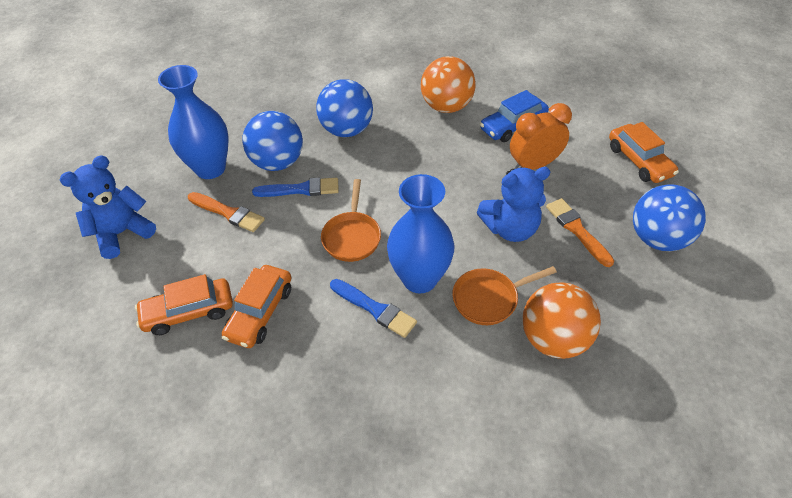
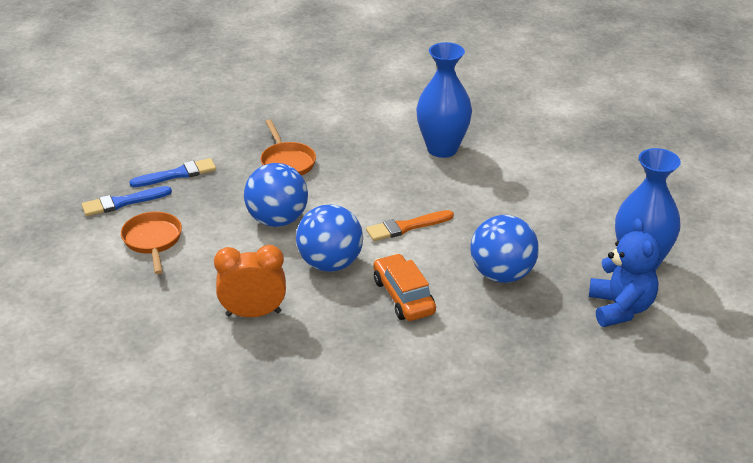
blue car: 1 -> 0
blue teddy bear: 2 -> 1
orange ball: 2 -> 0
orange brush: 2 -> 1
orange car: 3 -> 1

